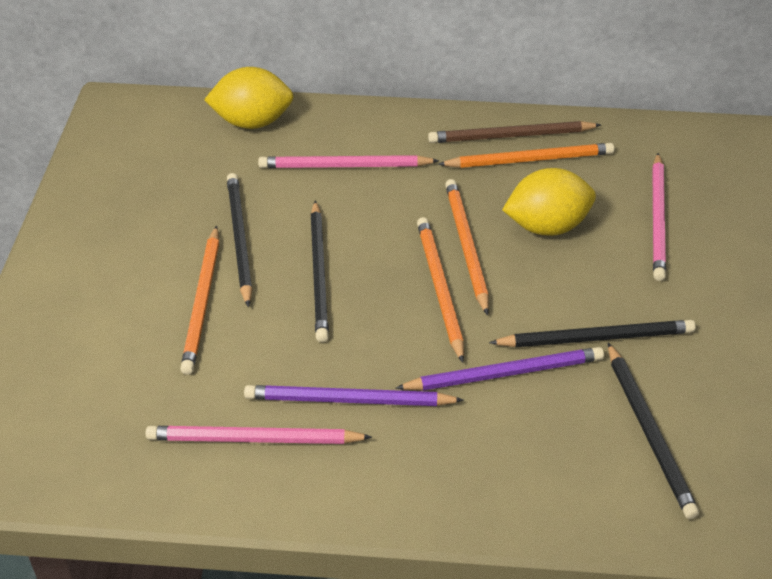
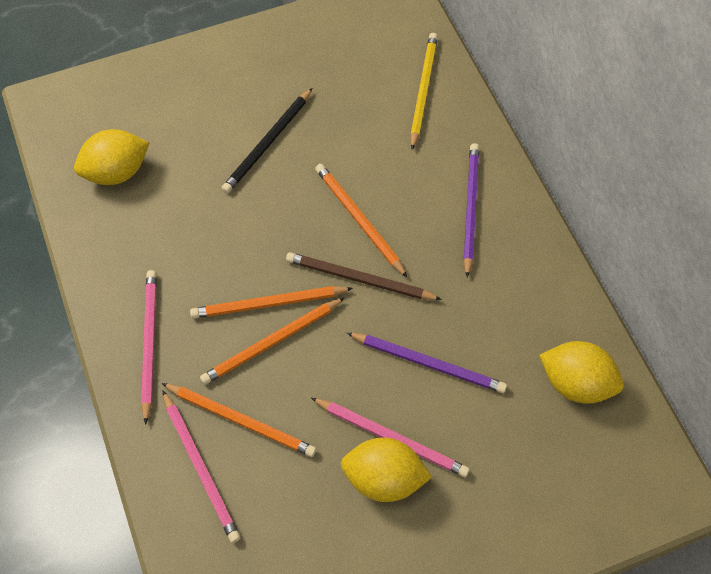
black pencil: 4 -> 1
yellow lemon: 2 -> 3
yellow pencil: 0 -> 1

